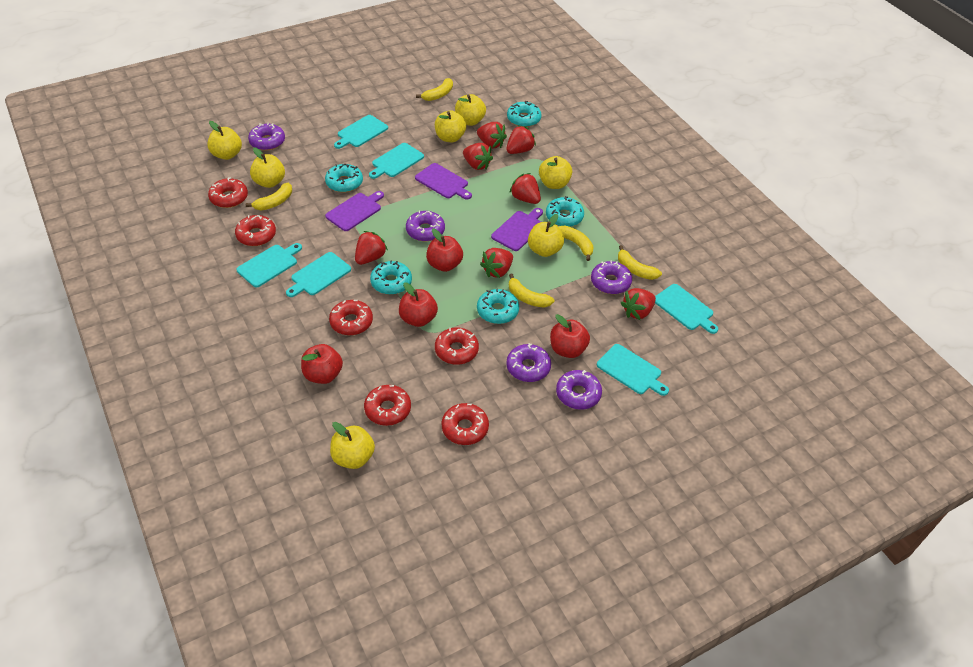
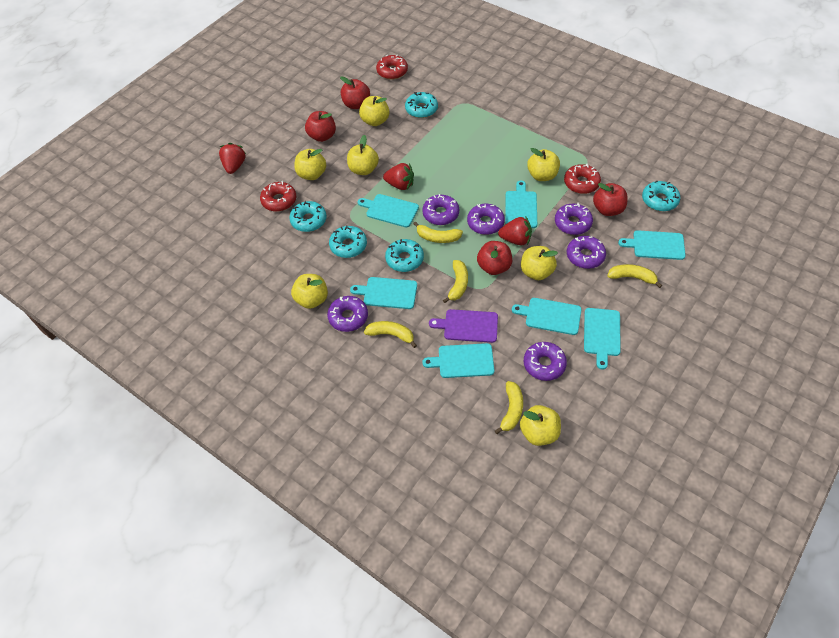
purple cutting board: 3 -> 1
purple donut: 5 -> 6
red donut: 6 -> 3
red strawberry: 7 -> 3
turquoise cutting board: 6 -> 7

